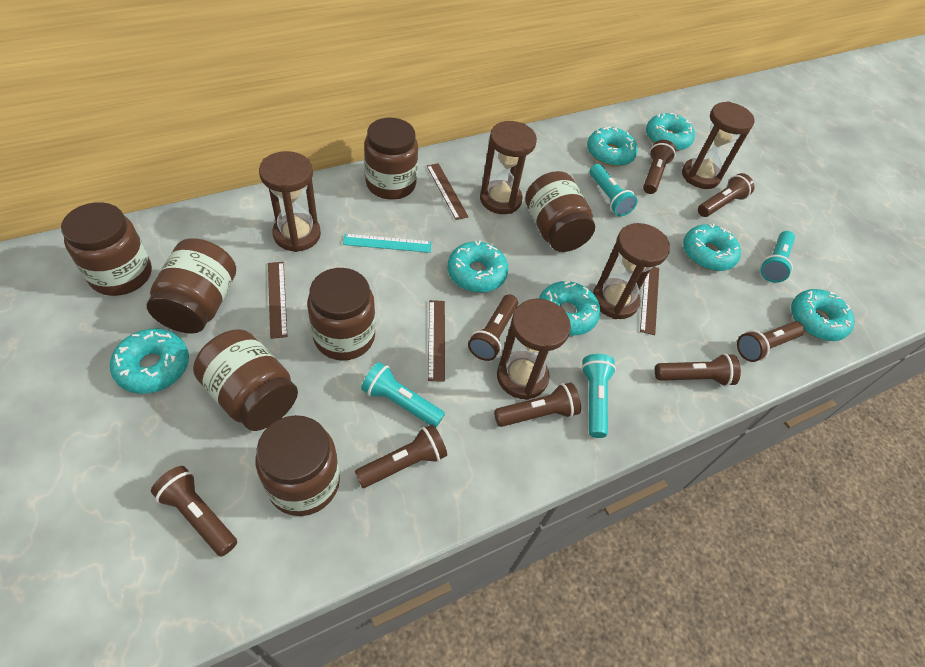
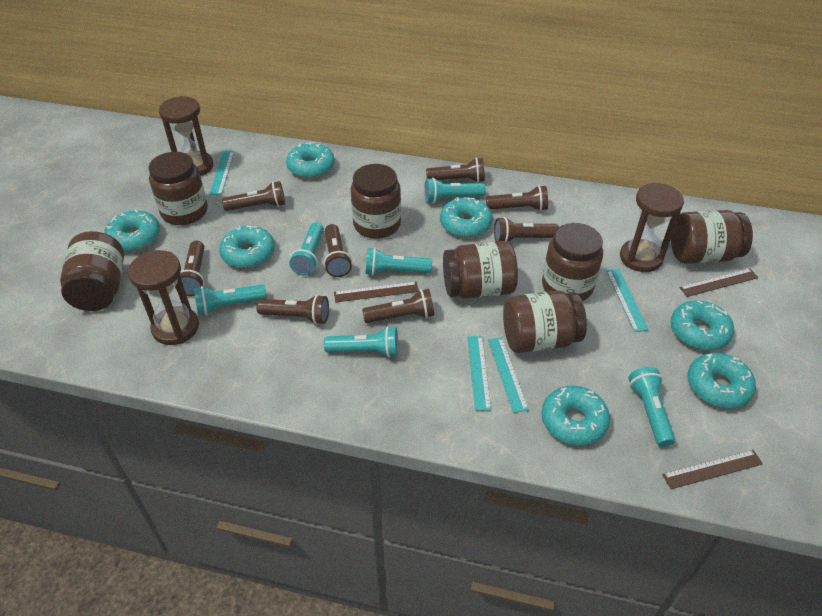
brown hourglass: 5 -> 3
brown ruler: 4 -> 3
turquoise flashlight: 4 -> 6
turquoise ruler: 1 -> 4

